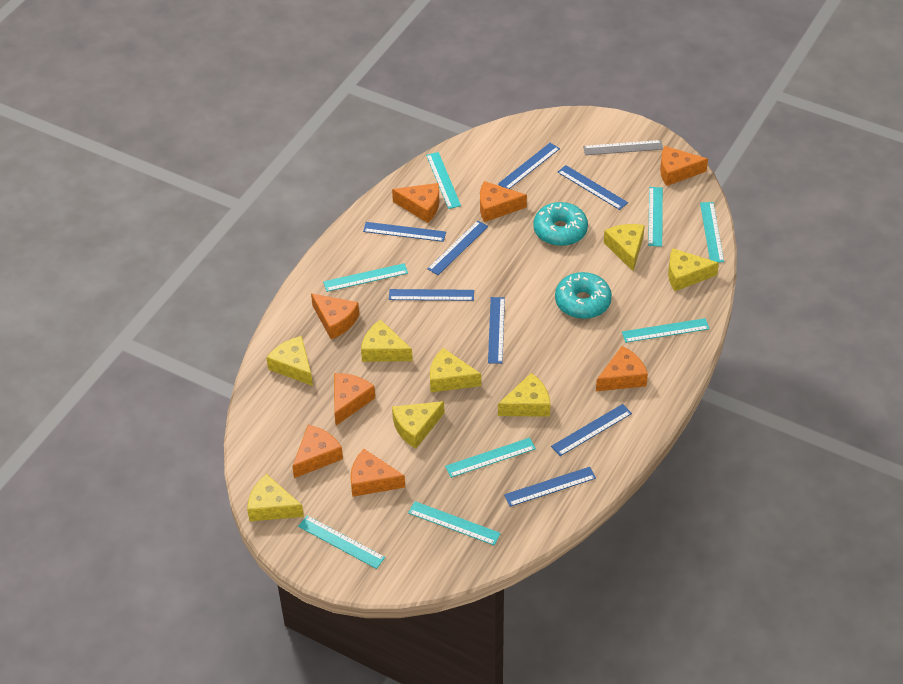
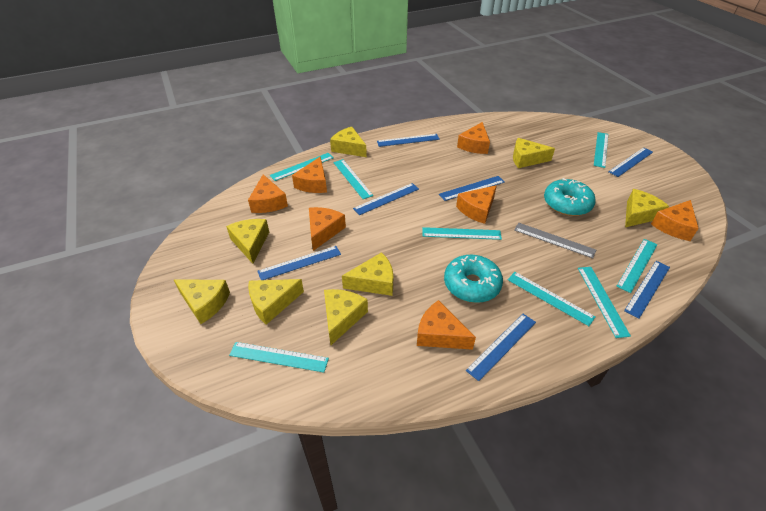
blue ruler: 8 -> 7
orange cheese: 8 -> 7

